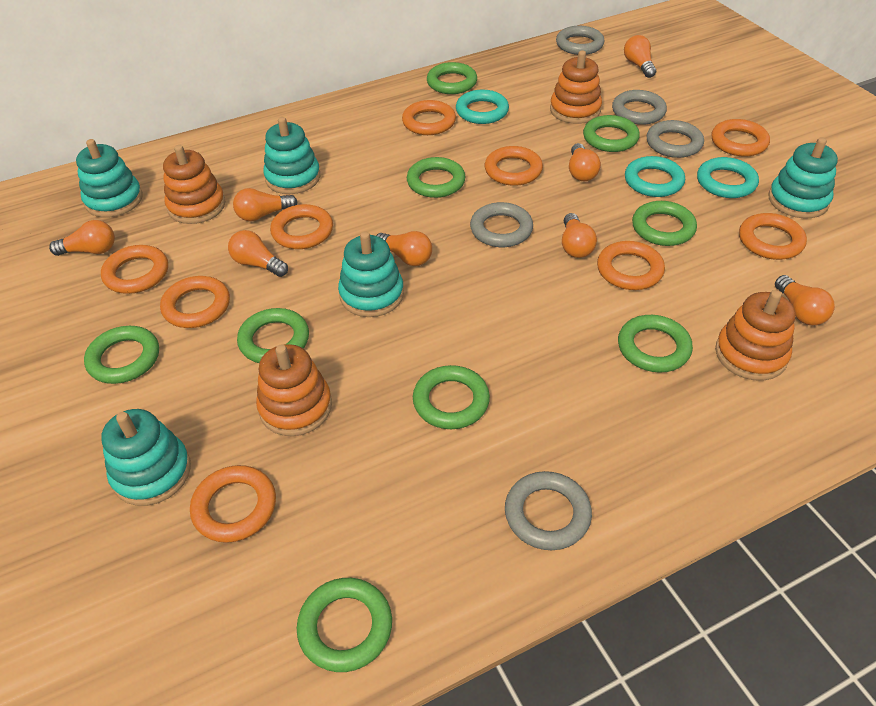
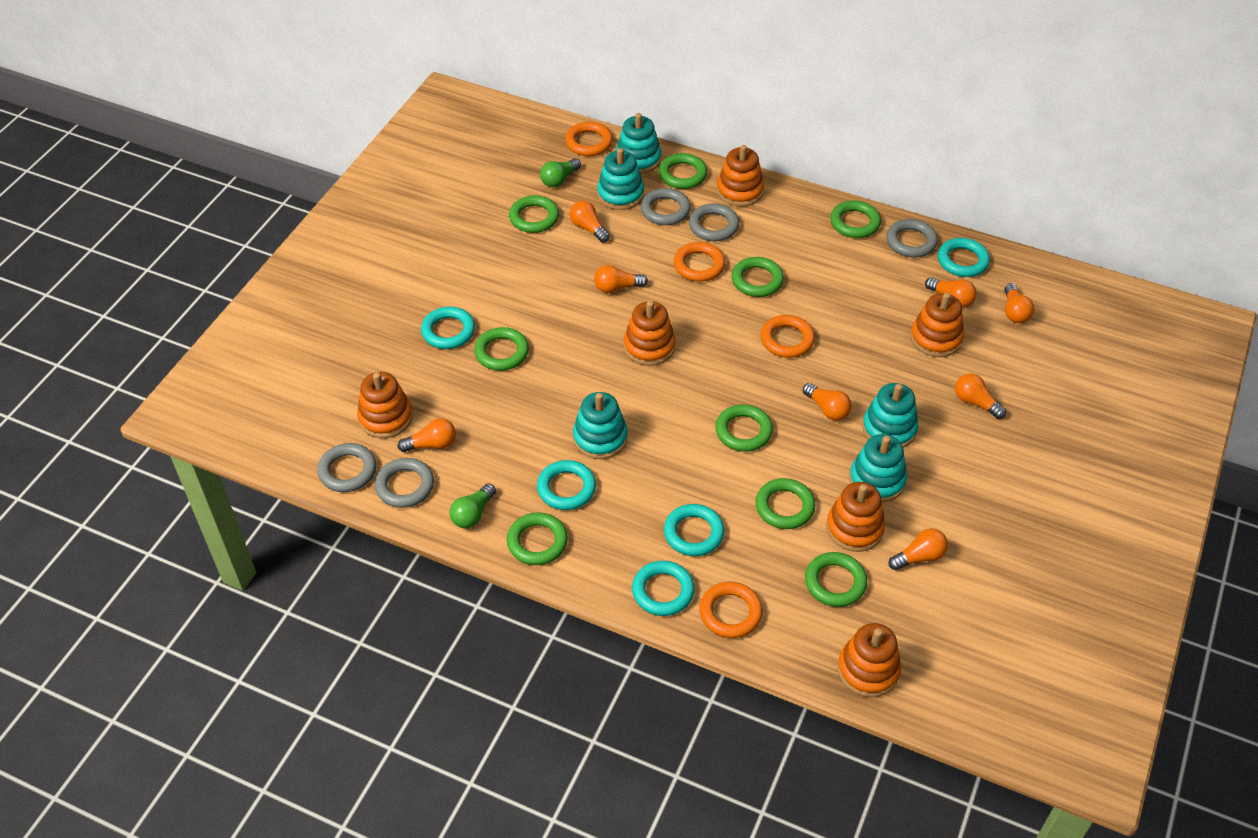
green light bulb: 0 -> 2
orange ring: 9 -> 4
orange stacking toy: 4 -> 6
turquoise ring: 3 -> 5

